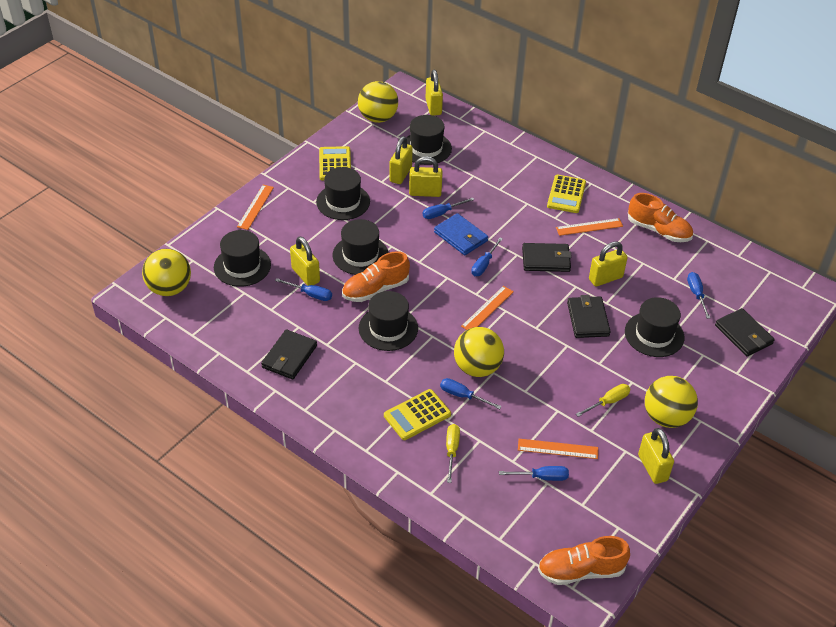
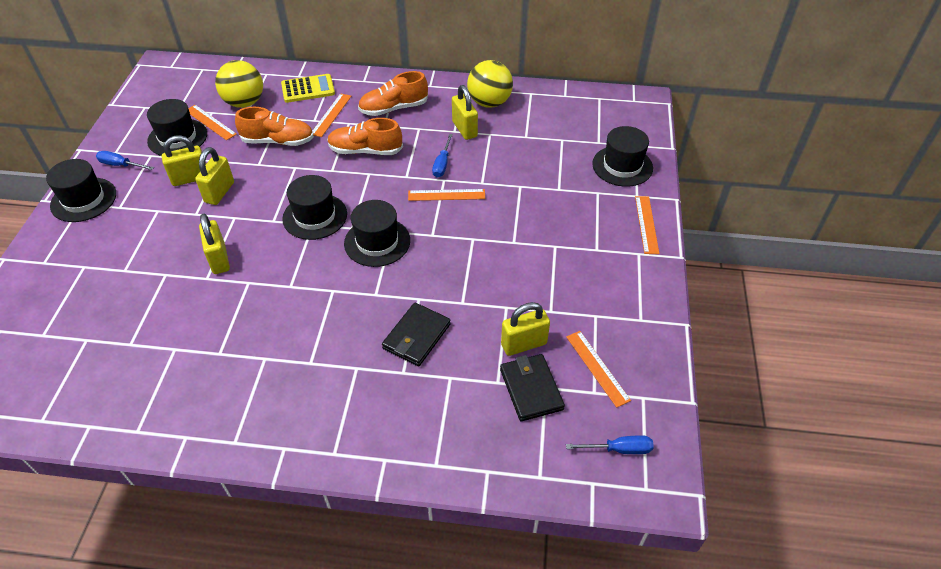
black hat: 6 -> 5
black wallet: 4 -> 2
blue screwdriver: 6 -> 3
blue wallet: 1 -> 0
orange ruler: 4 -> 5
yellow ball: 4 -> 2
yellow calculator: 3 -> 1
yellow padlock: 6 -> 5
yellow screwdriver: 2 -> 0

